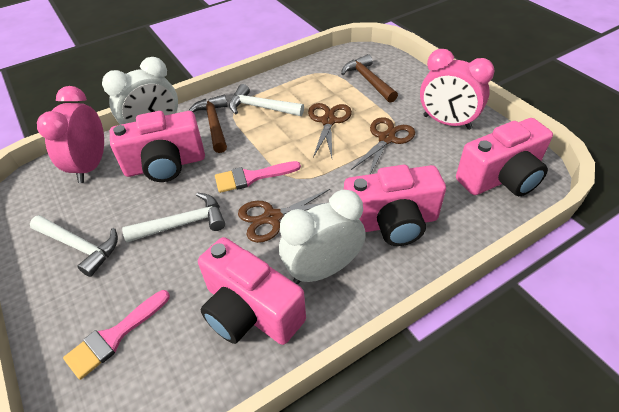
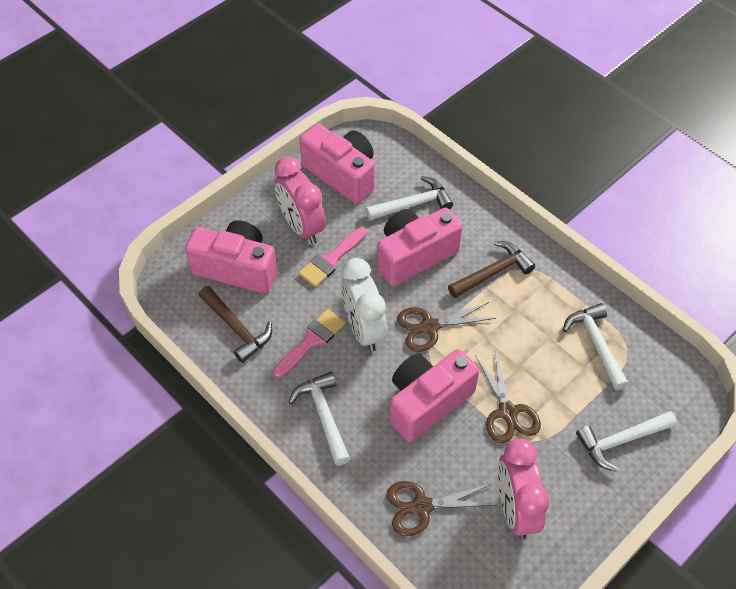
white clock: 2 -> 1
white hammer: 3 -> 4

